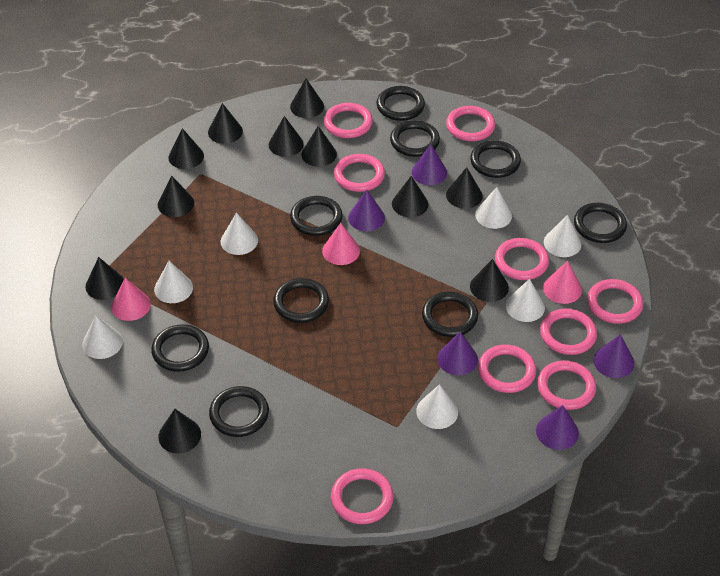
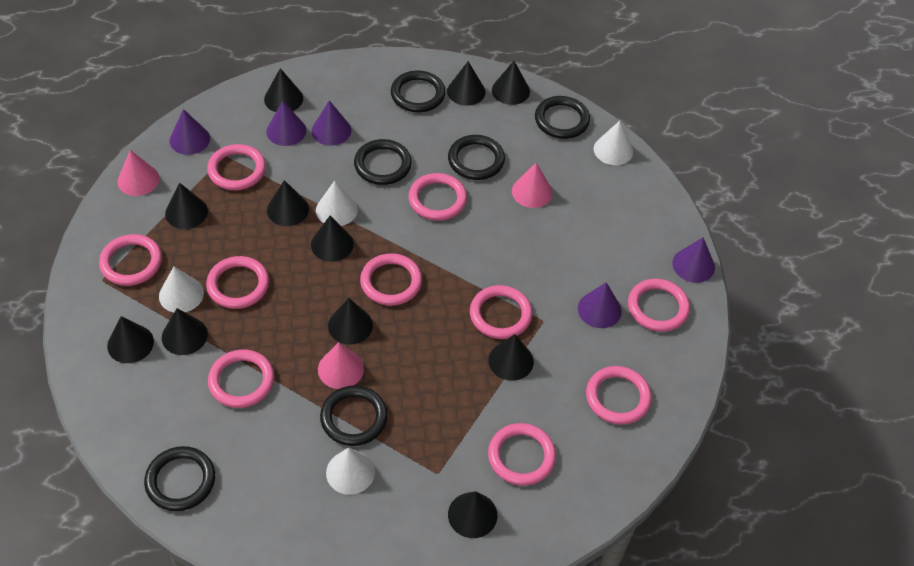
black ring: 9 -> 6
pink ring: 9 -> 10
white cone: 7 -> 4

